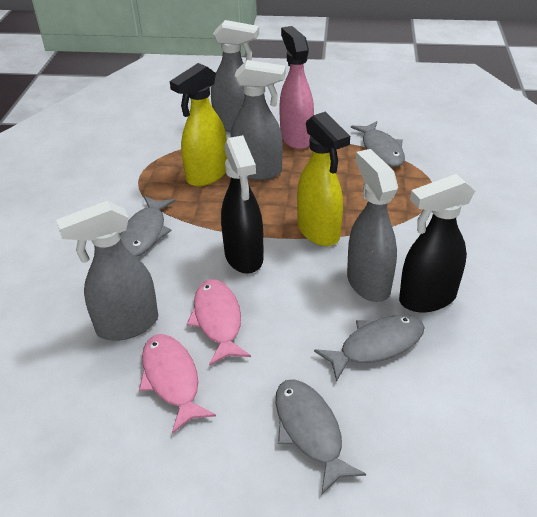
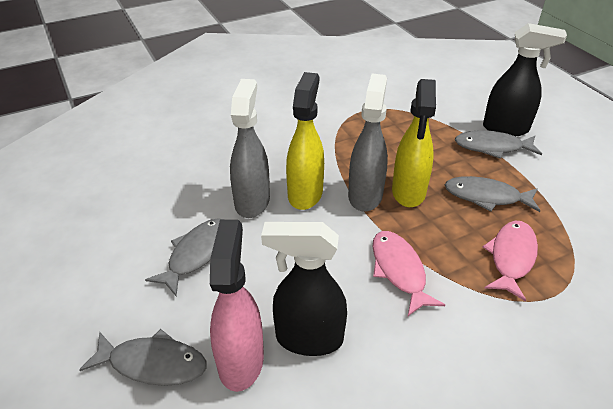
grey spray bottle: 4 -> 2

